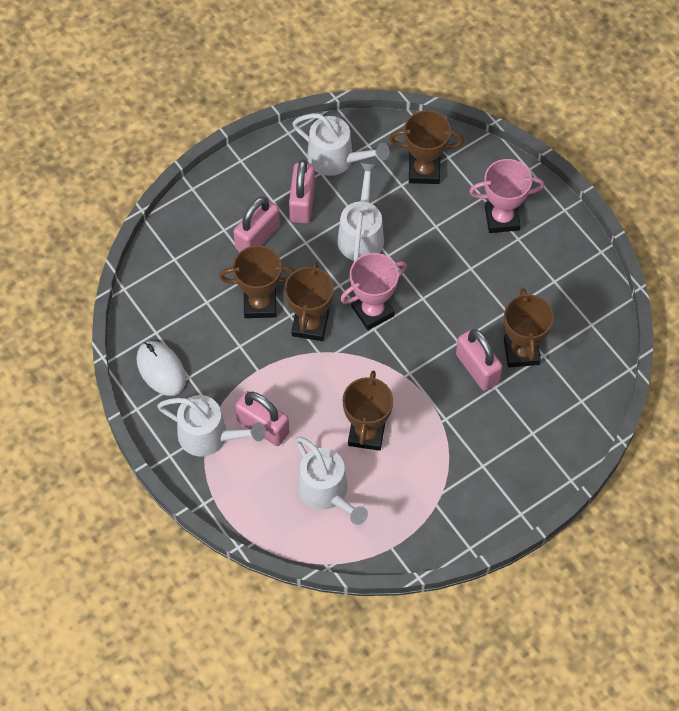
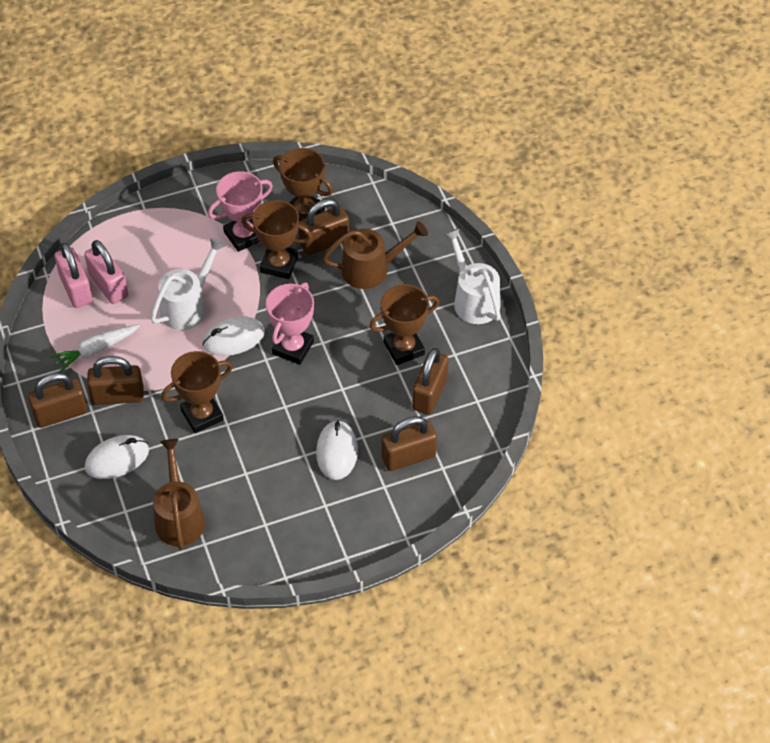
brown padlock: 0 -> 5
brown trophy: 5 -> 4
brown watering can: 0 -> 2
pink padlock: 4 -> 2
white carrot: 0 -> 1
white mouse: 1 -> 3
white watering can: 4 -> 2

